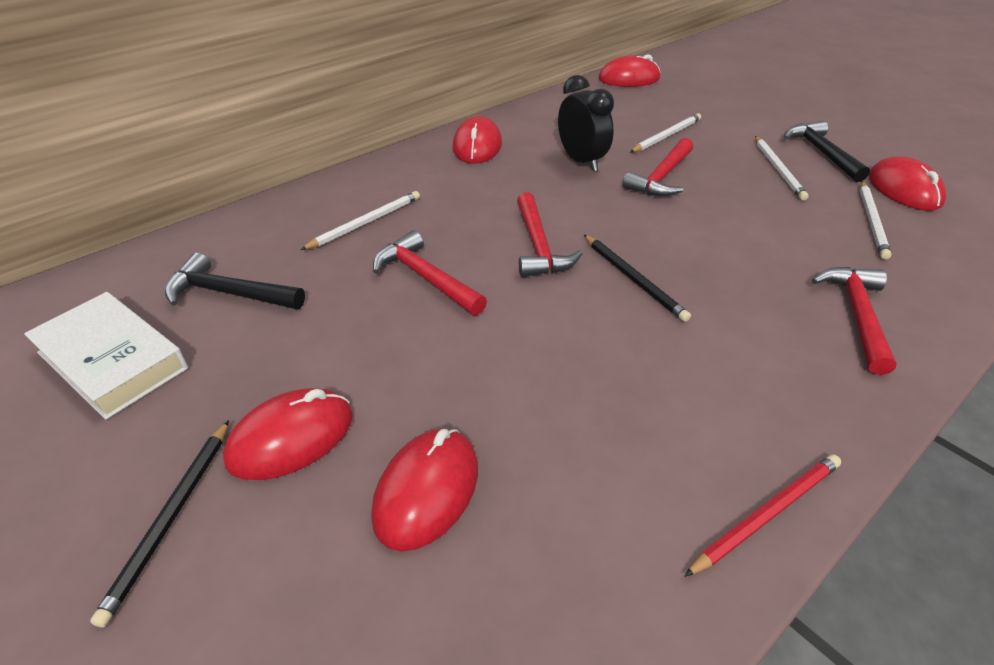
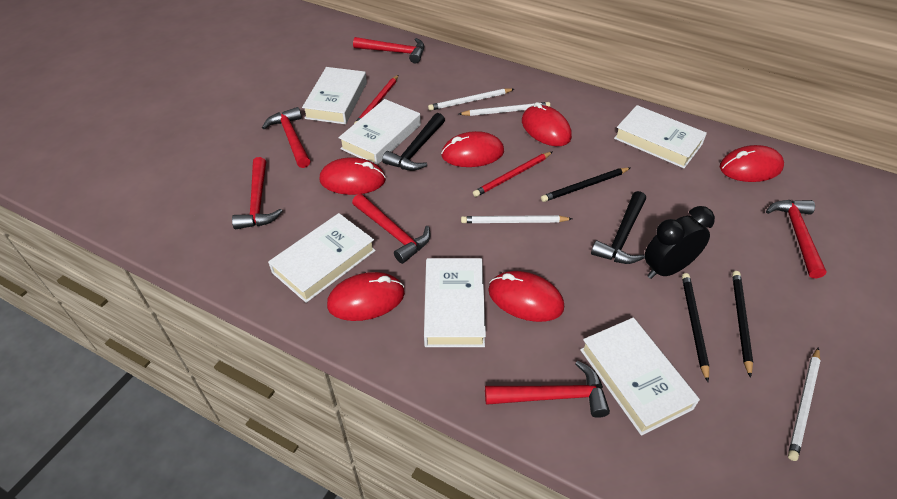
black pencil: 2 -> 3
red hammer: 4 -> 6
red mouse: 5 -> 6
red pencil: 1 -> 2
white book: 1 -> 6

